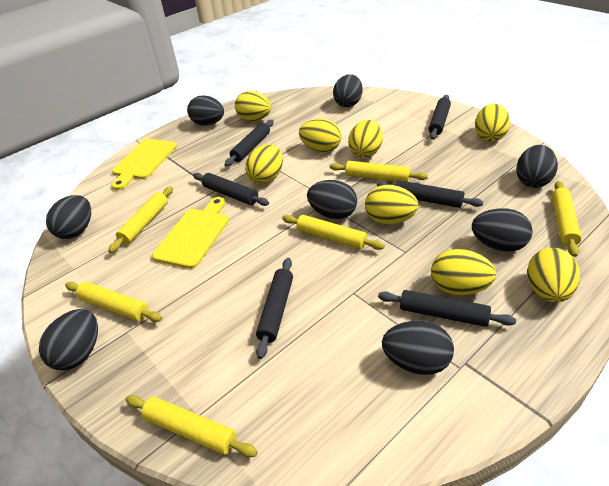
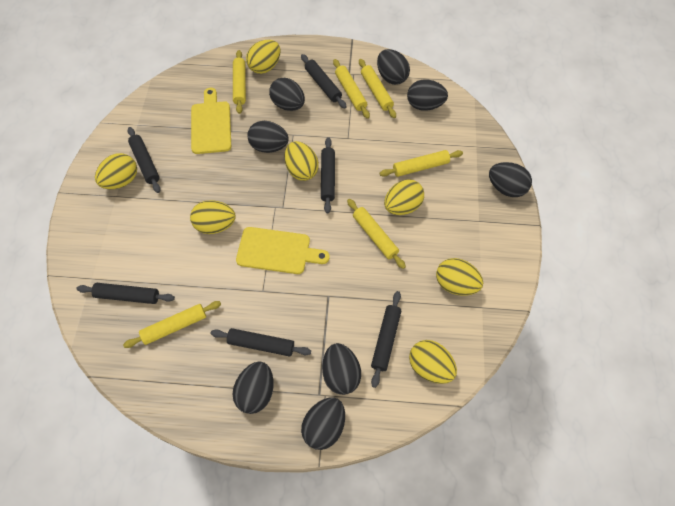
yellow egg: 8 -> 7

